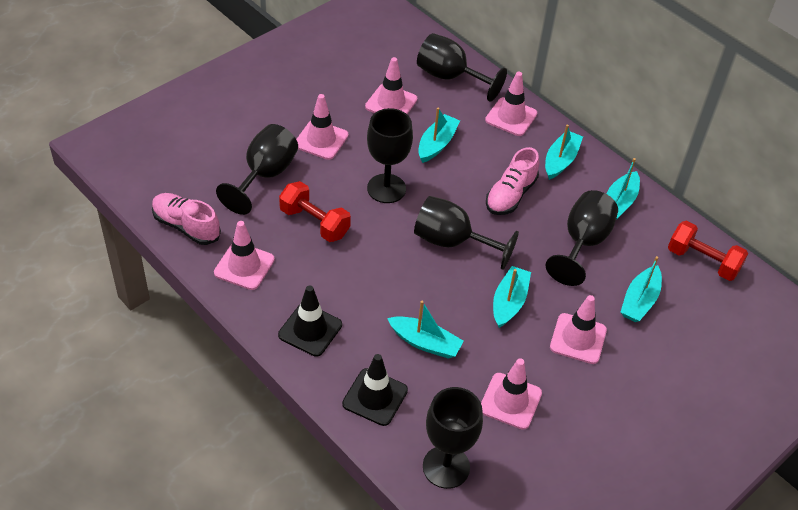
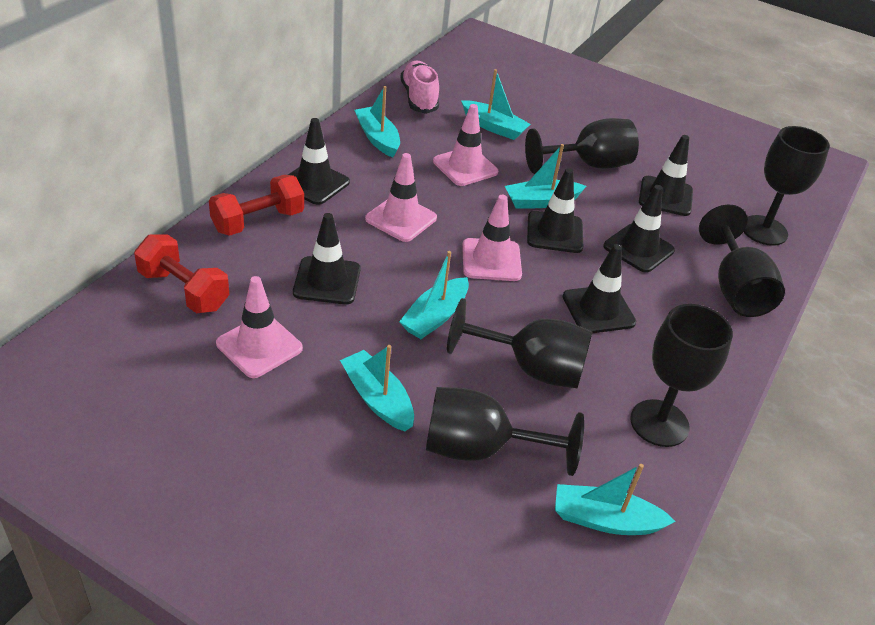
black traffic cone: 2 -> 6
pink shoe: 2 -> 1
pink traffic cone: 6 -> 4

